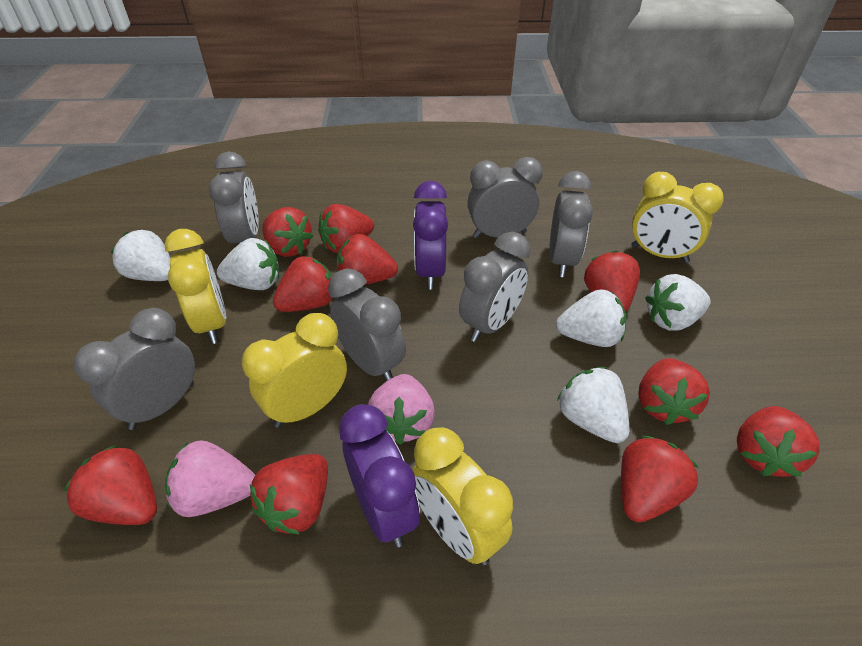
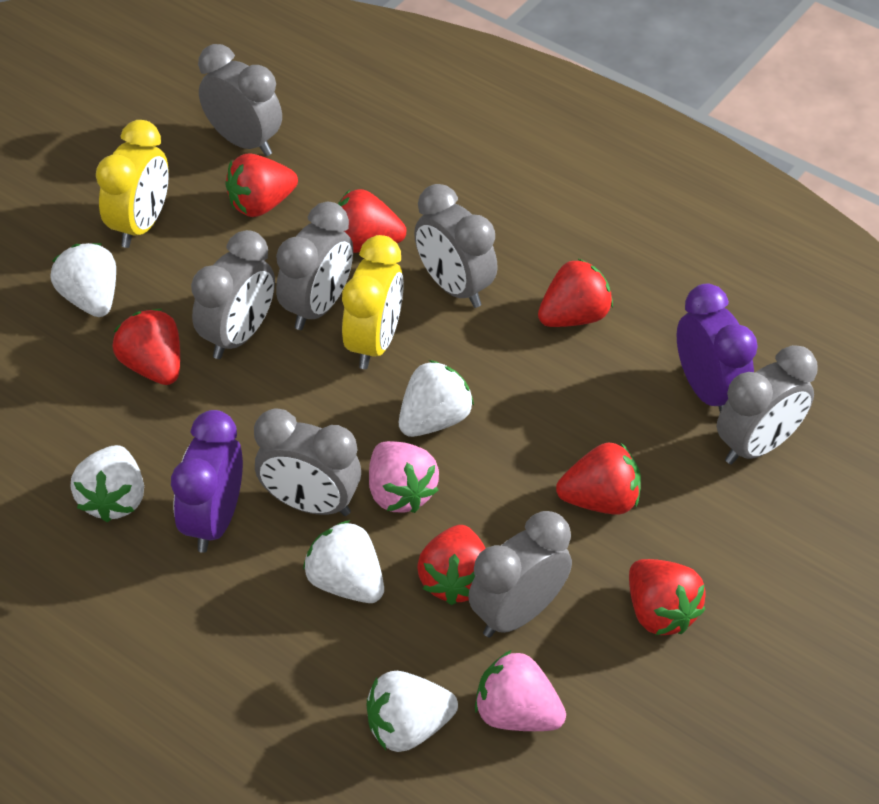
grey clock: 6 -> 7
red strawberry: 10 -> 7
yellow clock: 4 -> 2

